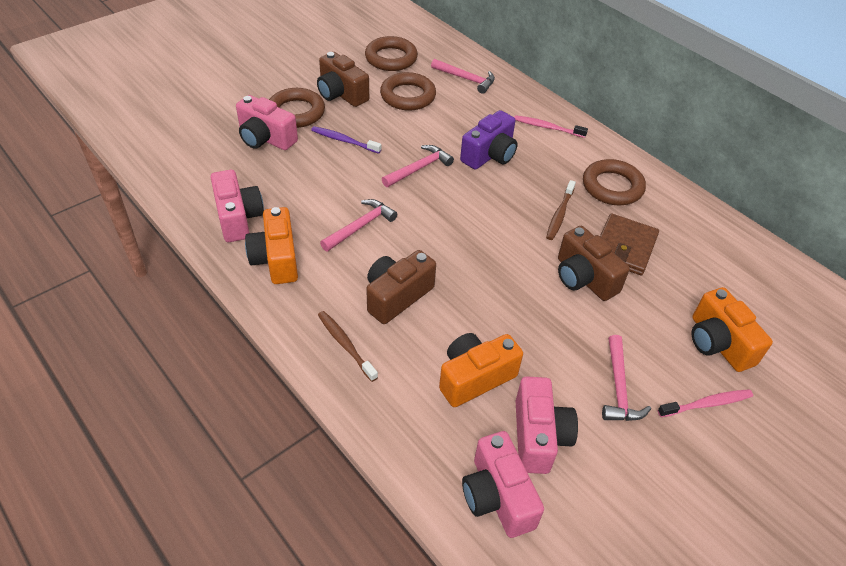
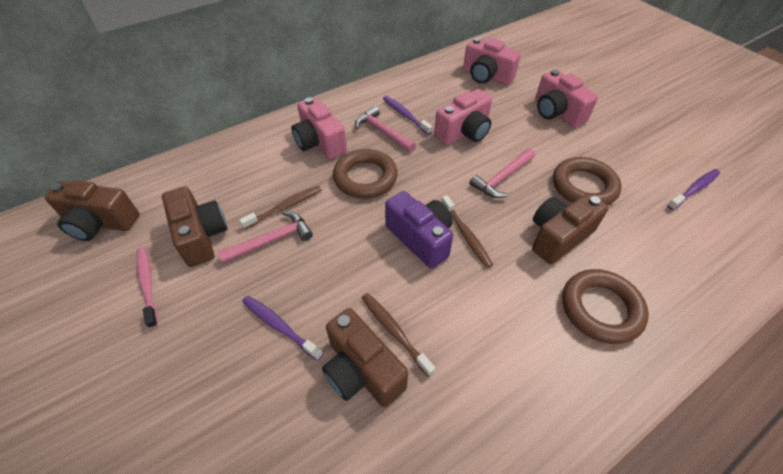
brown camera: 3 -> 4
brown ring: 4 -> 3
brown toothbrush: 2 -> 3
brown wallet: 1 -> 0
orange camera: 3 -> 0
pink hammer: 4 -> 3
pink toothbrush: 2 -> 1
purple toothbrush: 1 -> 3

